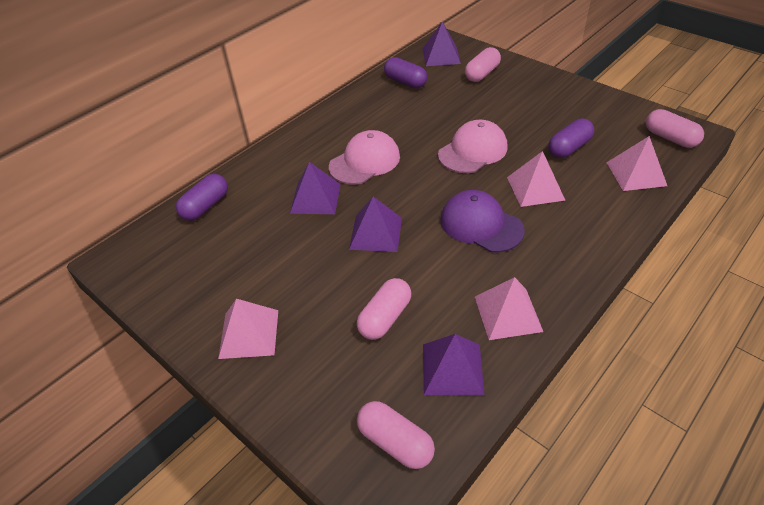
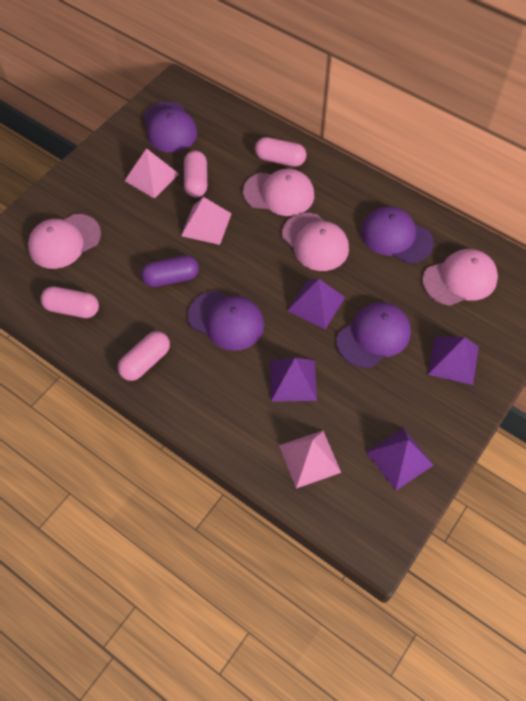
pink cap: 2 -> 4
pink pyramid: 4 -> 3
purple cap: 1 -> 4
purple capsule: 3 -> 1

